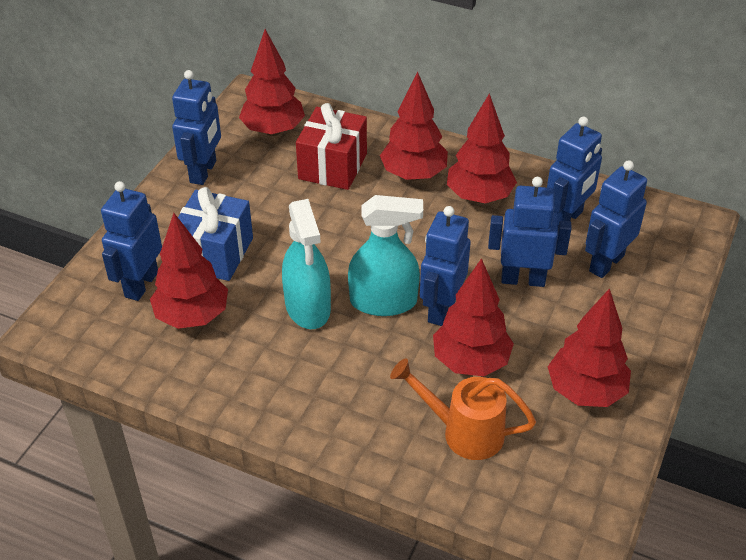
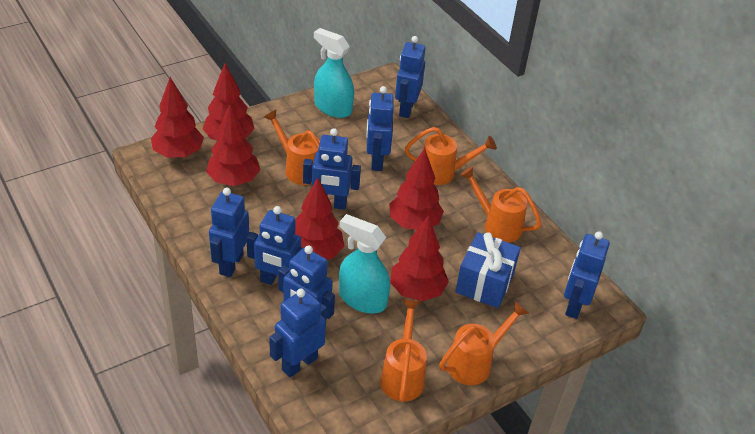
blue robot: 6 -> 8
orange watering can: 1 -> 5
red gift: 1 -> 0

